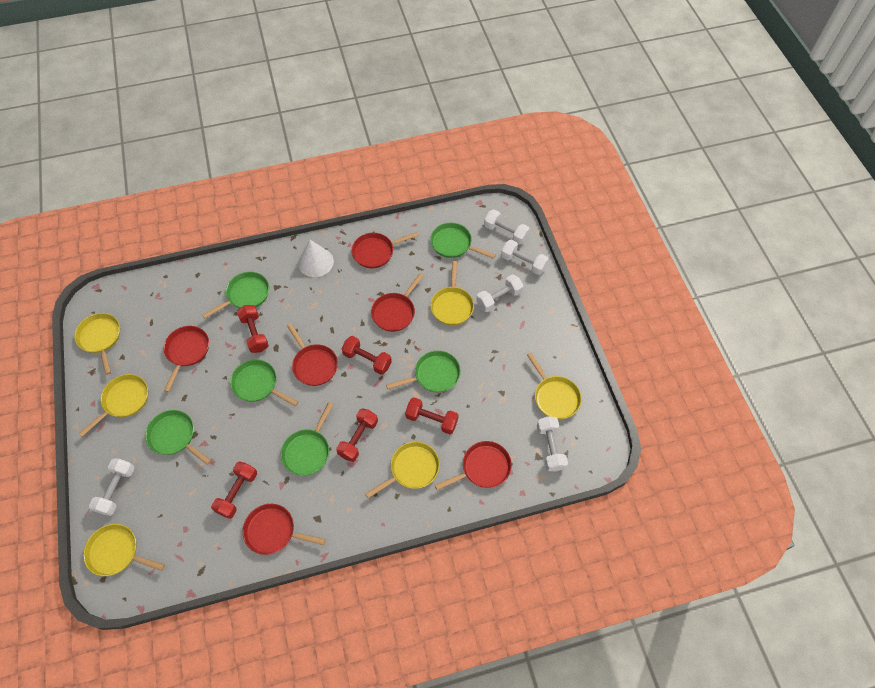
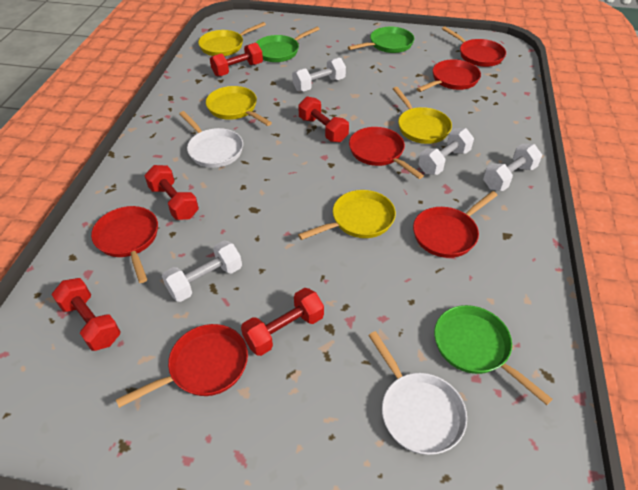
green pan: 6 -> 3
white cone: 1 -> 0
white dumbbell: 5 -> 4
white pan: 0 -> 2
yellow pan: 6 -> 4

